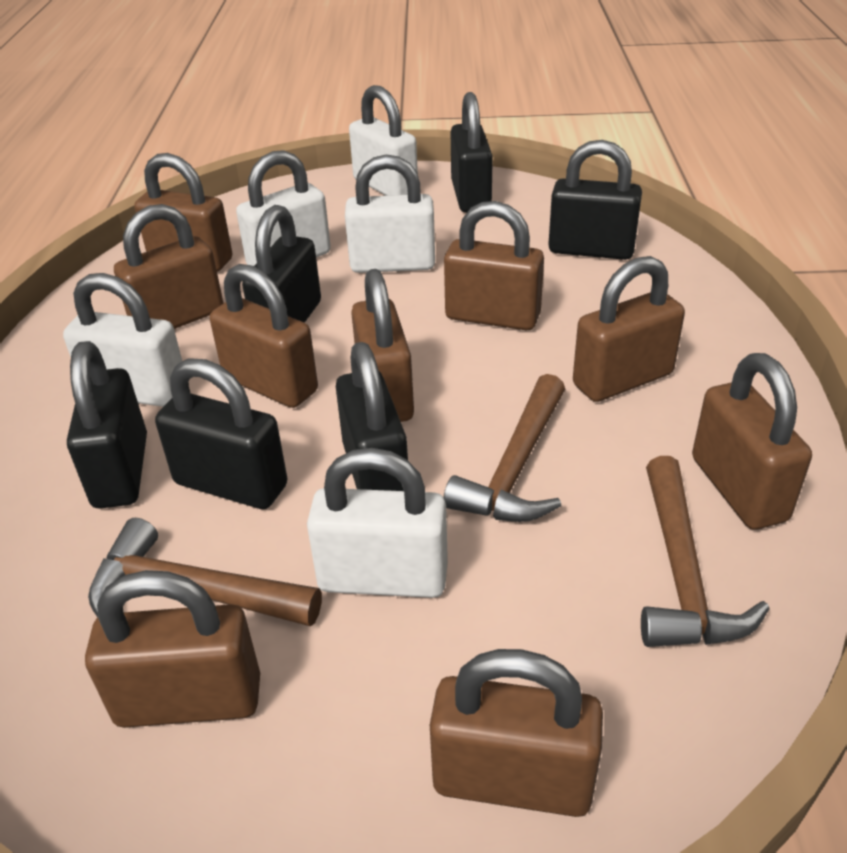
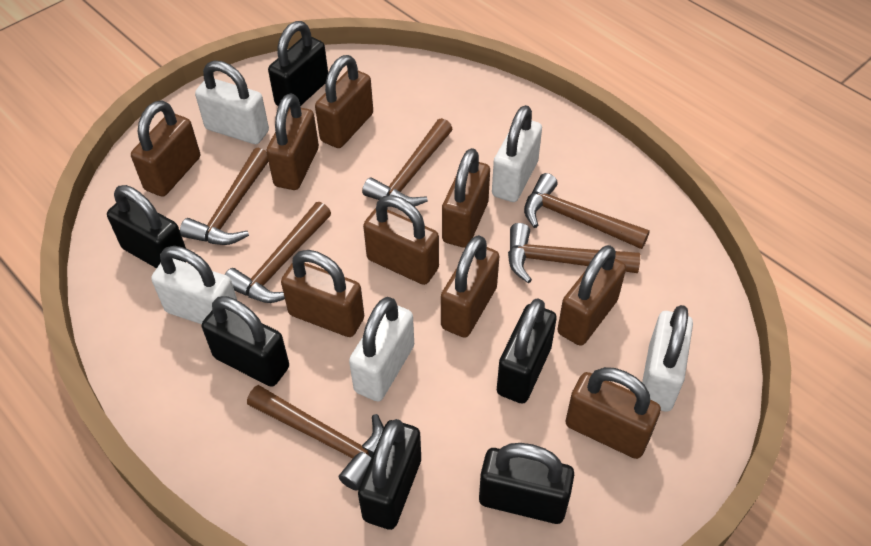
brown hammer: 3 -> 6

